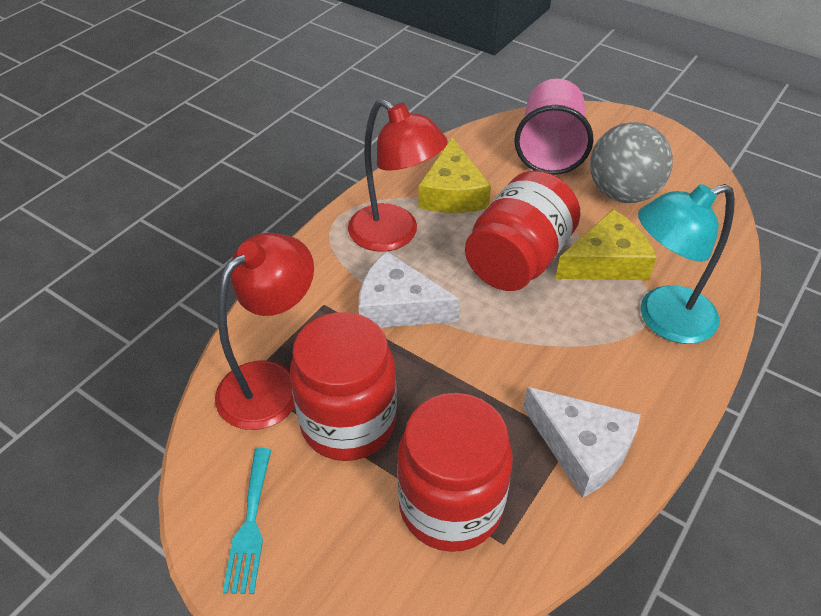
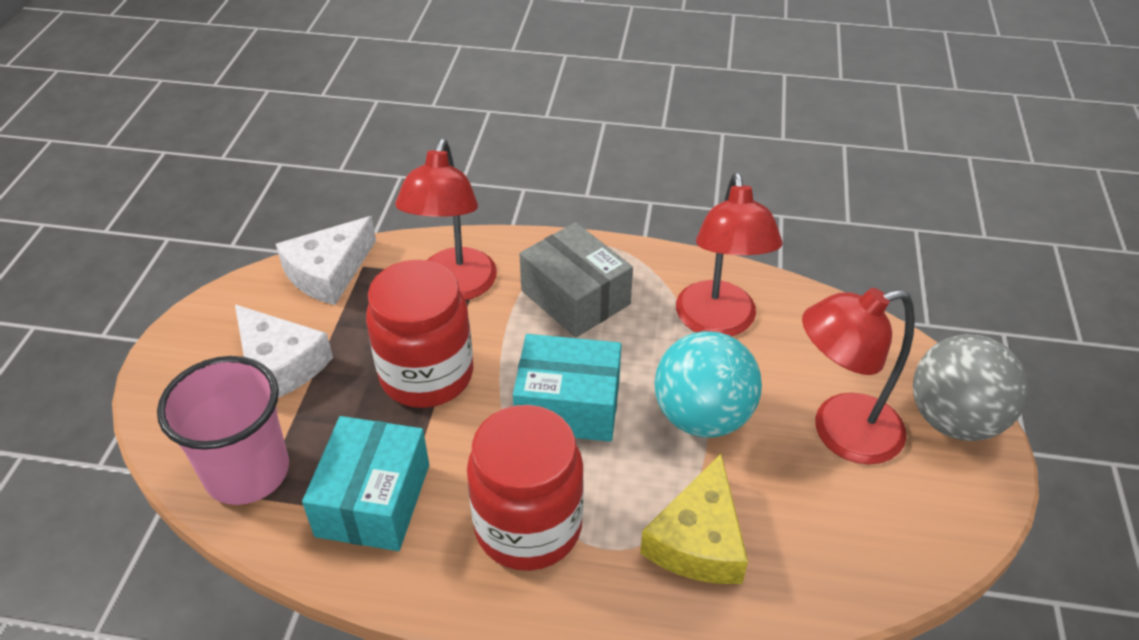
grey box: 0 -> 1
red jar: 3 -> 2
red lamp: 2 -> 3
turquoise ball: 0 -> 1
turquoise box: 0 -> 2
turquoise fork: 1 -> 0
turquoise lamp: 1 -> 0
yellow cheese: 2 -> 1

